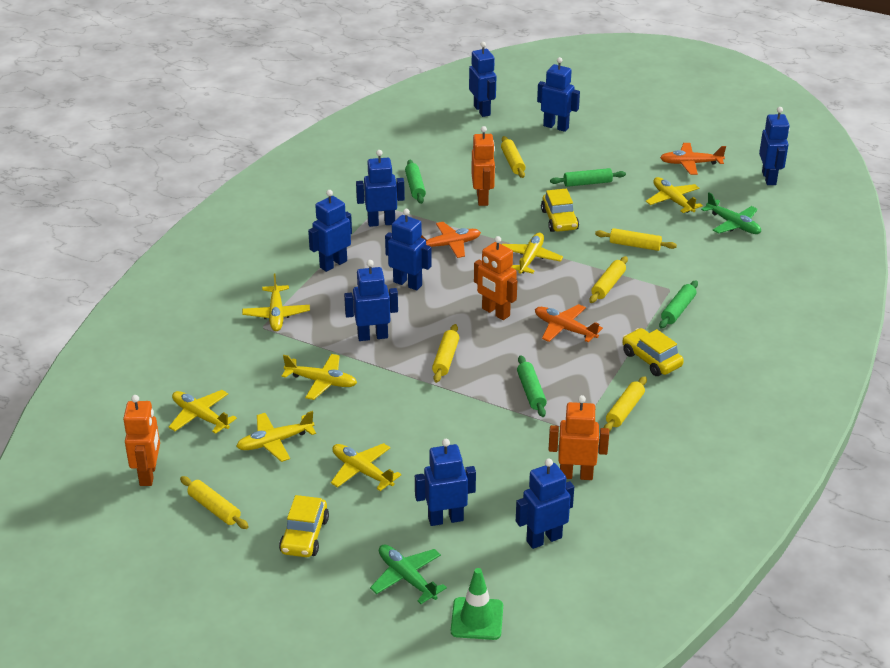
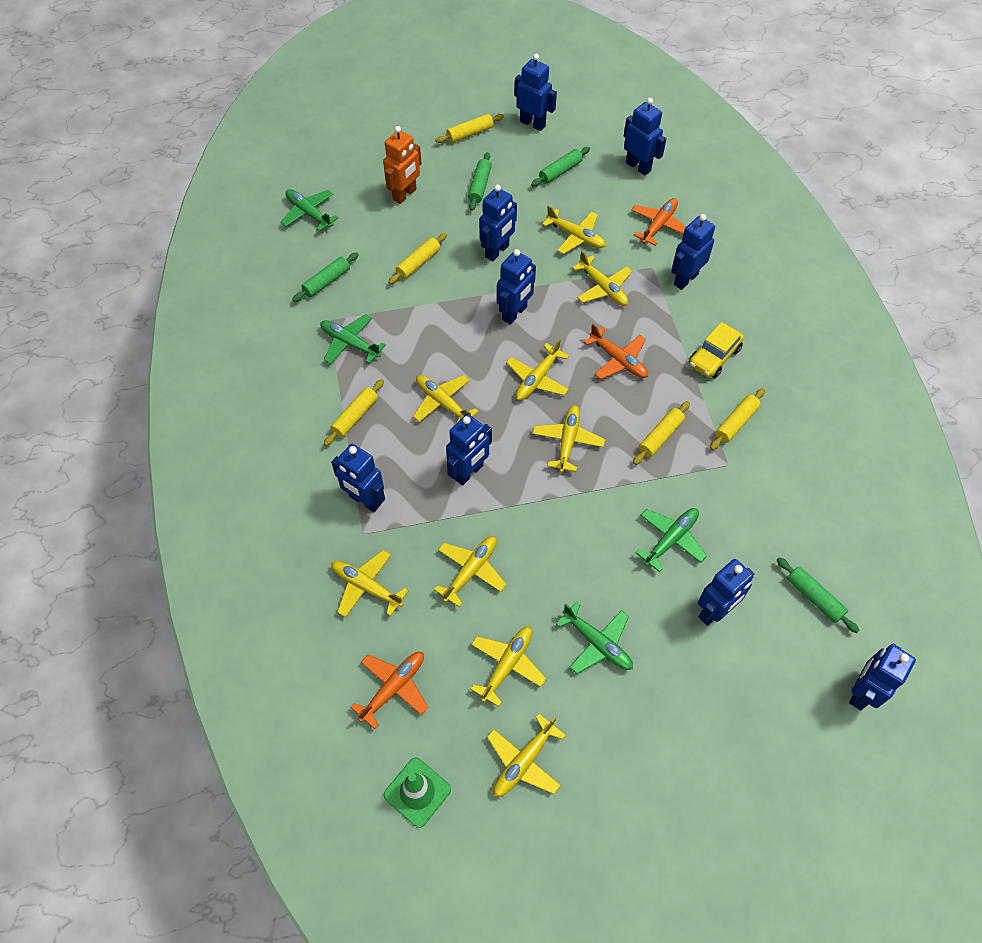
green plane: 2 -> 4
orange robot: 4 -> 1
yellow car: 3 -> 1
yellow plane: 7 -> 9
yellow rolling pin: 6 -> 5

